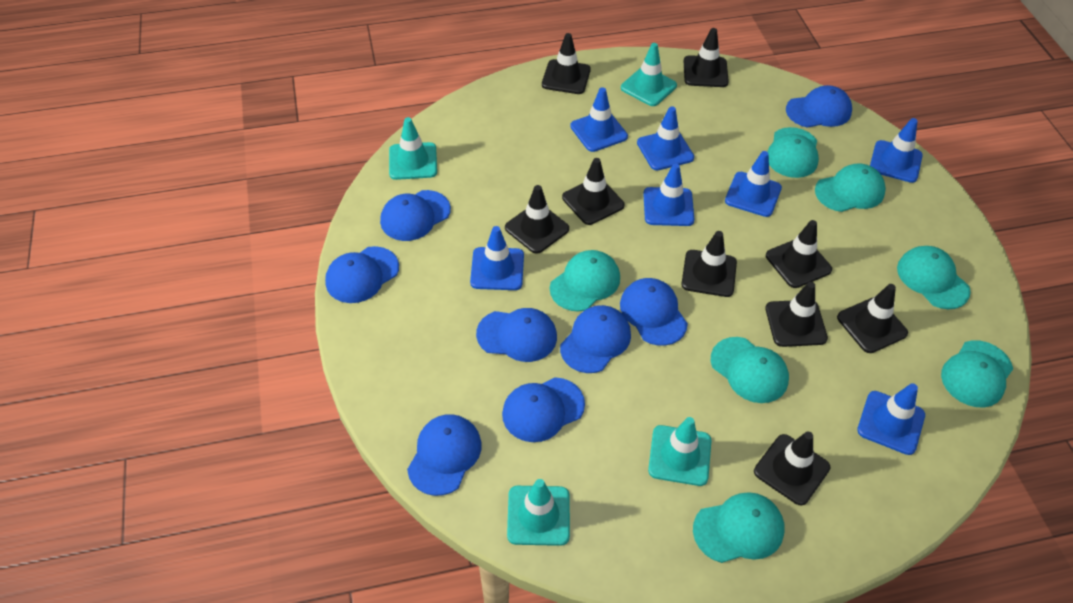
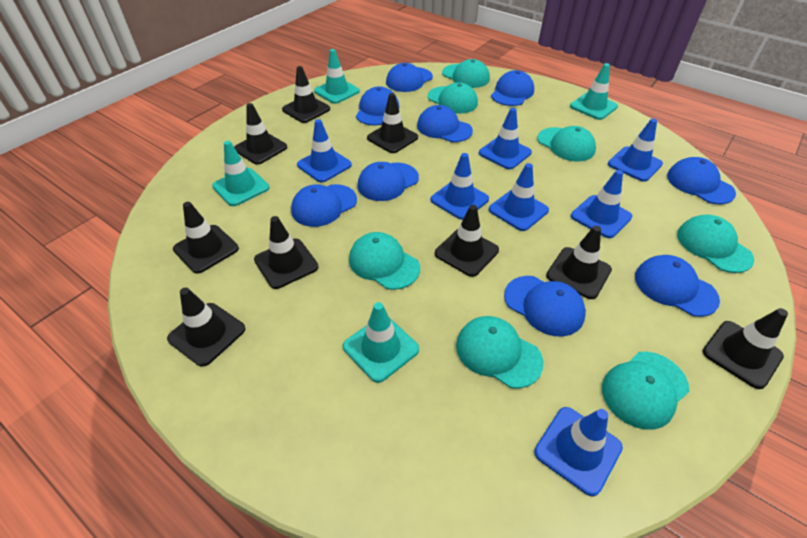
blue cap: 8 -> 9

